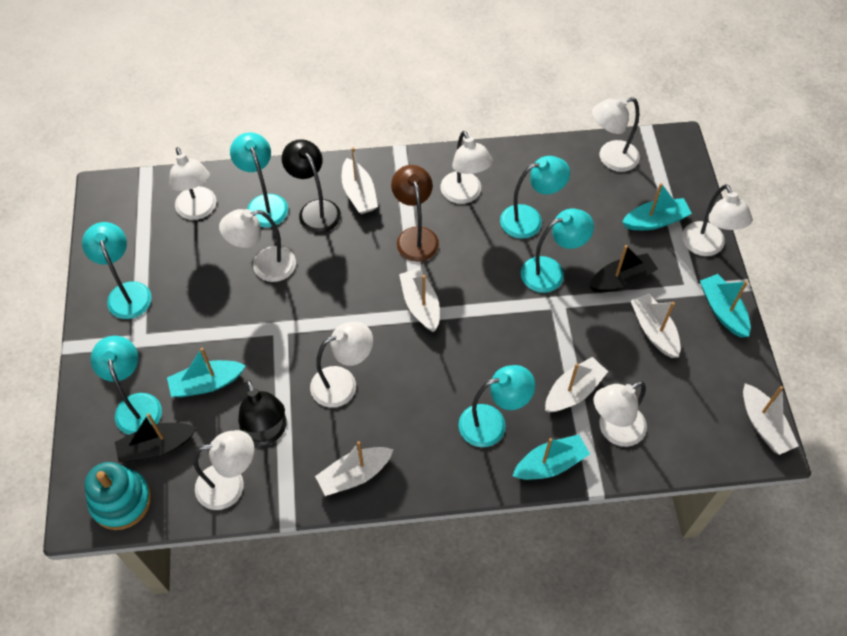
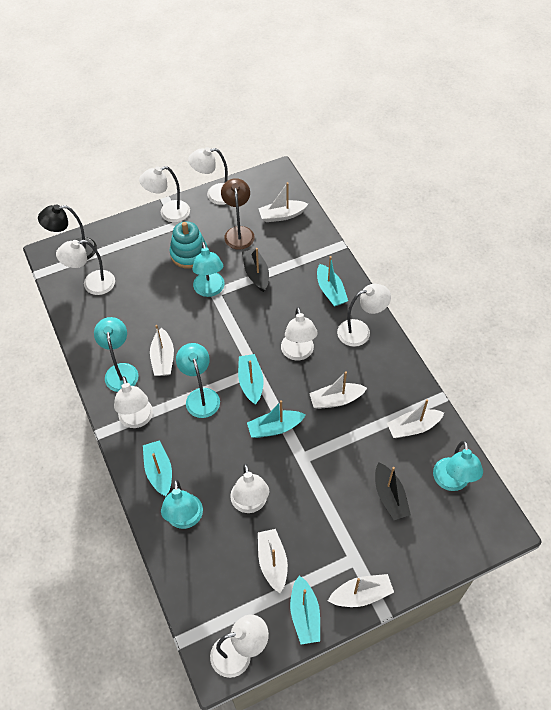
black lamp: 2 -> 1
turquoise boat: 4 -> 5
turquoise lamp: 6 -> 5

